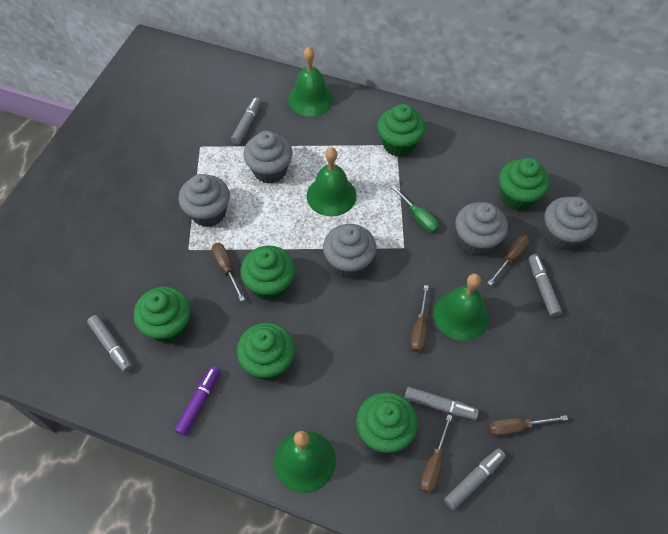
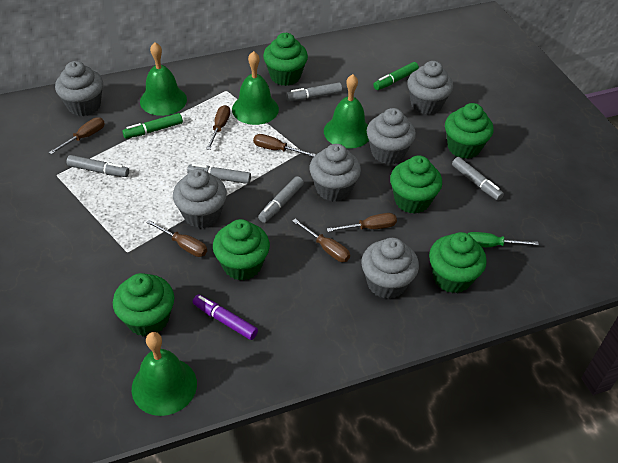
brown screwdriver: 5 -> 6
green marker: 0 -> 2
grey cupcake: 5 -> 6

